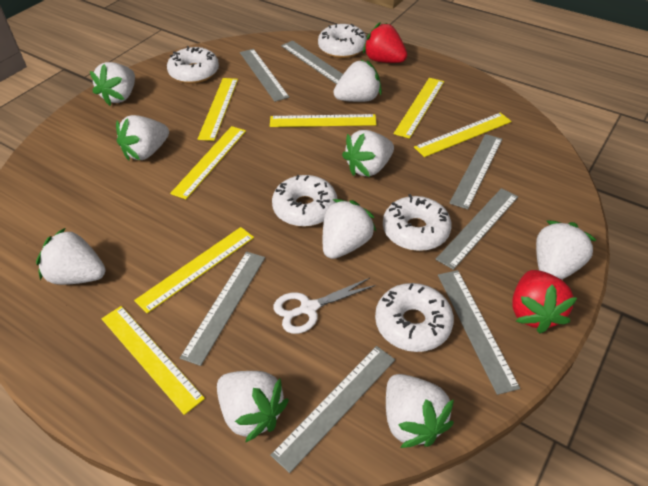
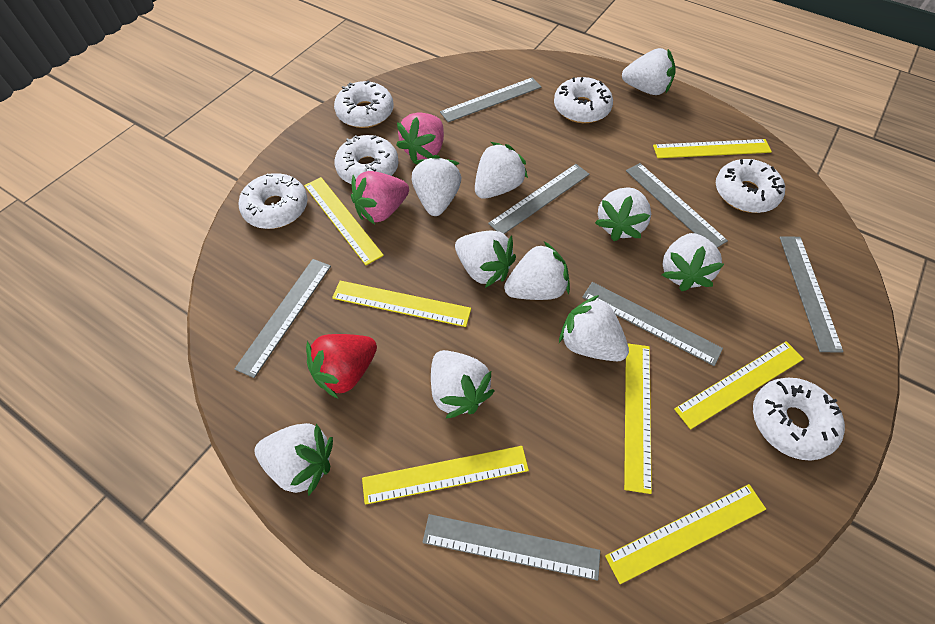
pink strawberry: 0 -> 2
red strawberry: 2 -> 1
white donut: 5 -> 6
white scissors: 1 -> 0
white strawberry: 9 -> 10

